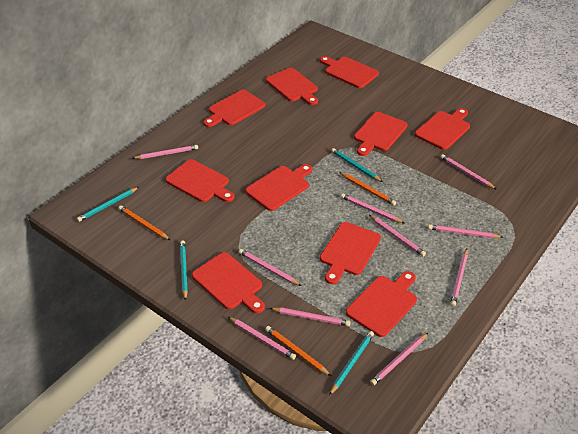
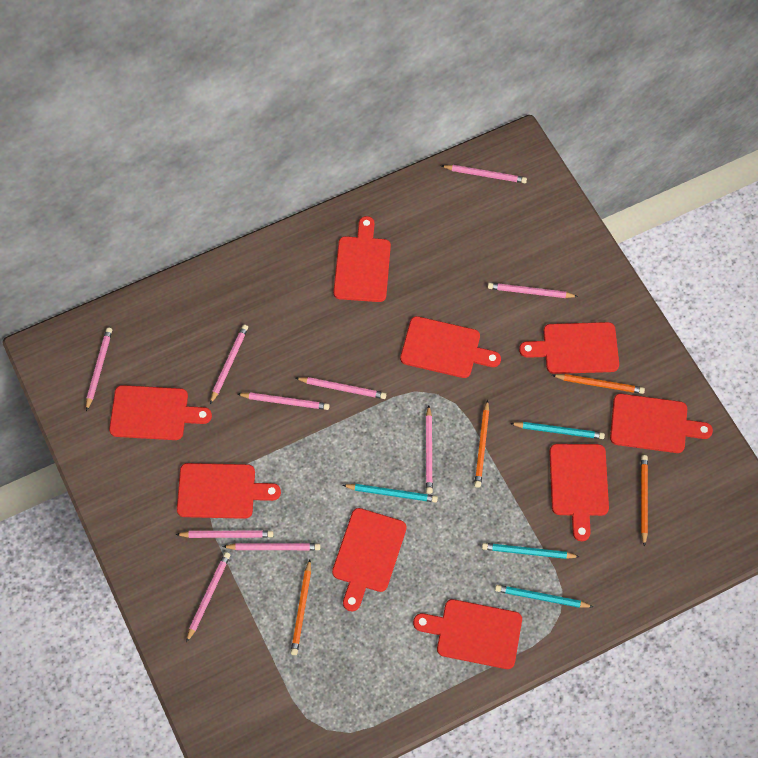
orange pencil: 3 -> 4
red cutting board: 10 -> 9

